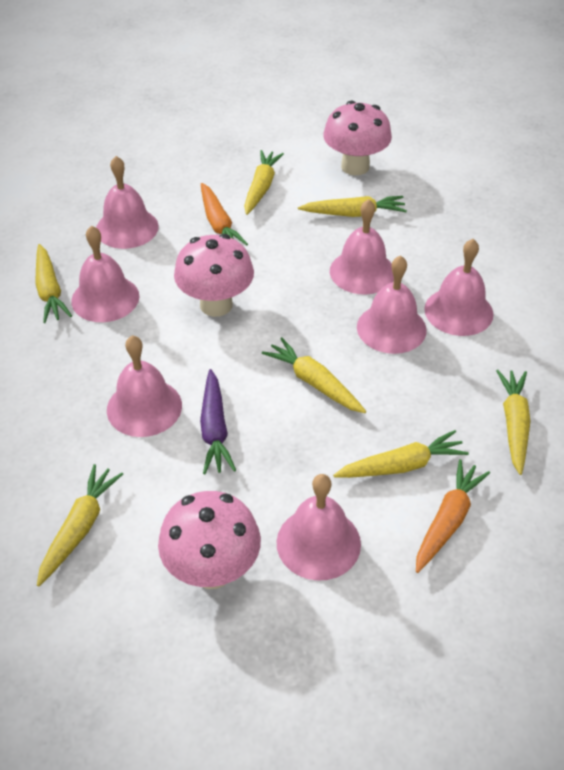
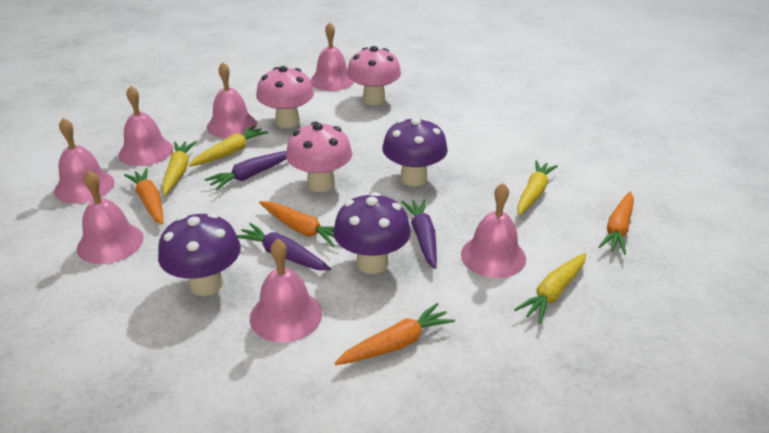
orange carrot: 2 -> 4
purple carrot: 1 -> 3
purple mushroom: 0 -> 3
yellow carrot: 7 -> 4

